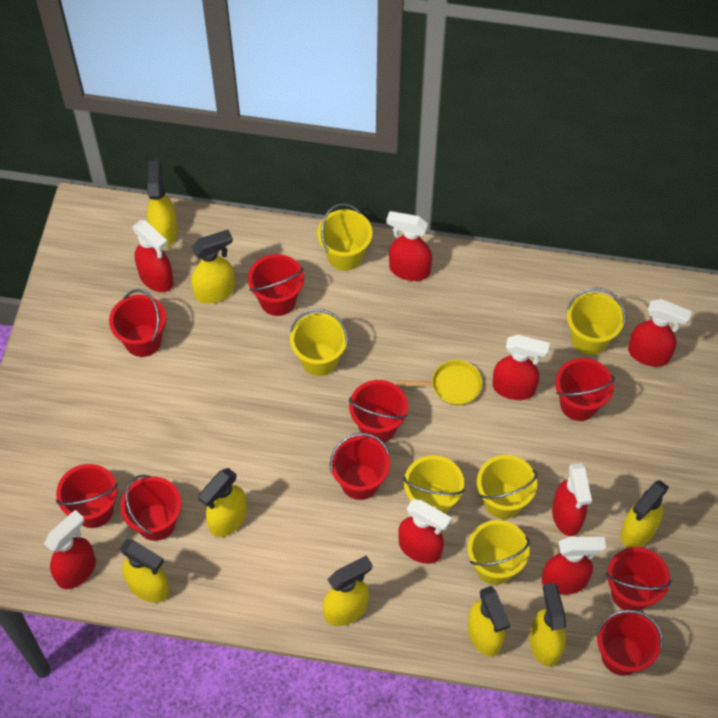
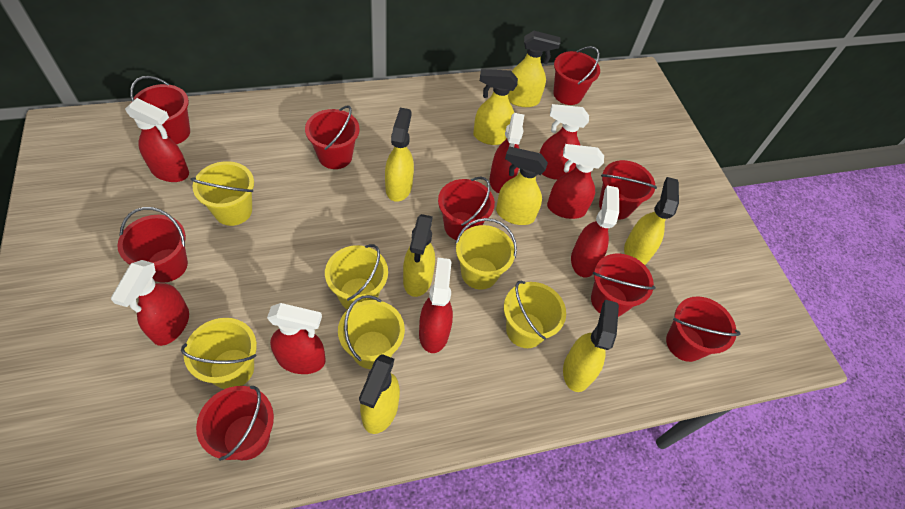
yellow pan: 1 -> 0

